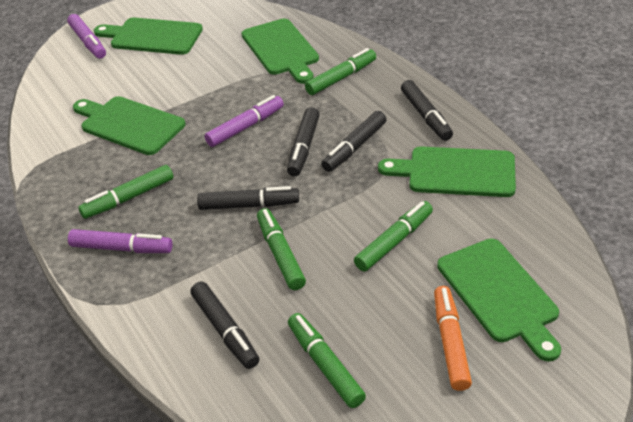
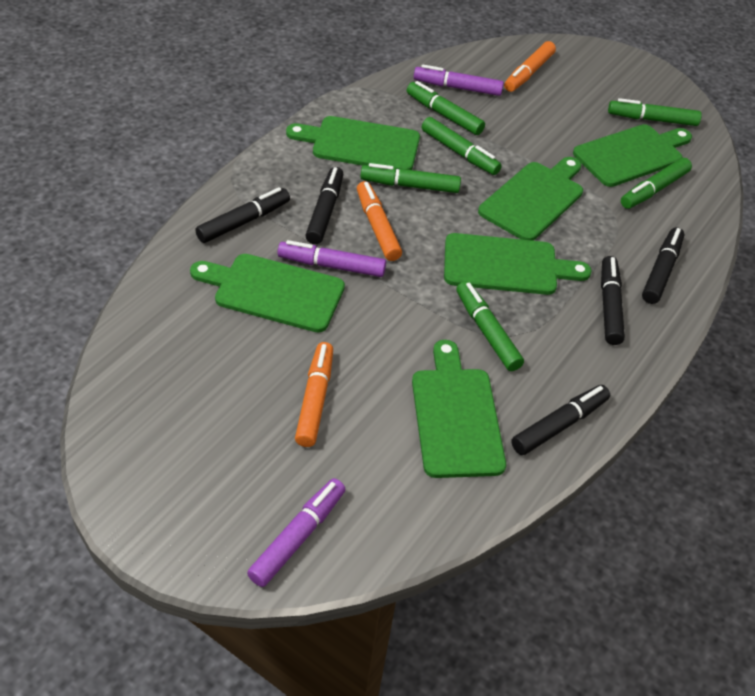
green cutting board: 5 -> 6
green marker: 5 -> 6
orange marker: 1 -> 3

